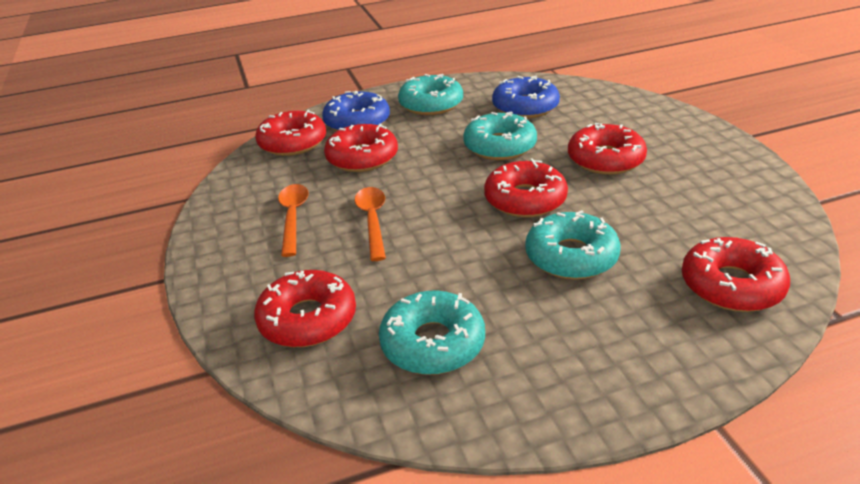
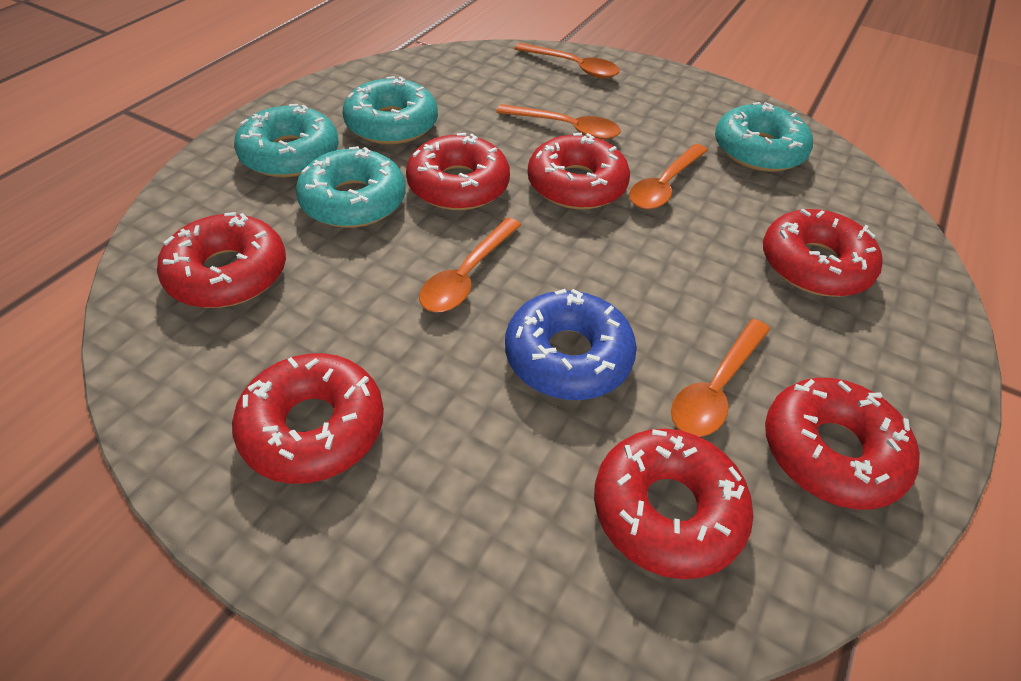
blue donut: 2 -> 1
orange spoon: 2 -> 5
red donut: 6 -> 7

